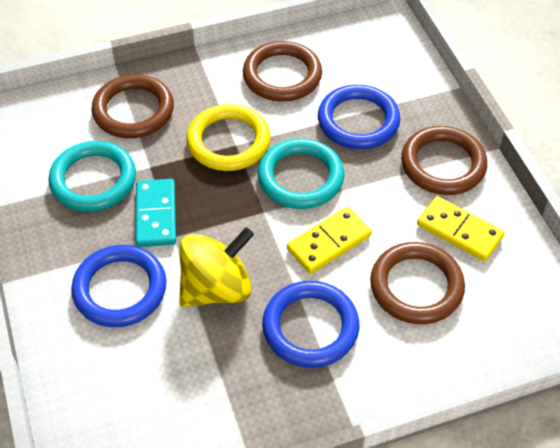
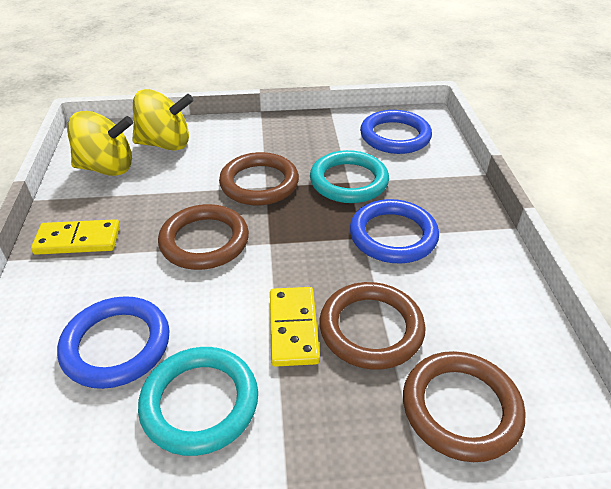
turquoise domino: 1 -> 0
yellow ring: 1 -> 0
yellow spinning top: 1 -> 2

